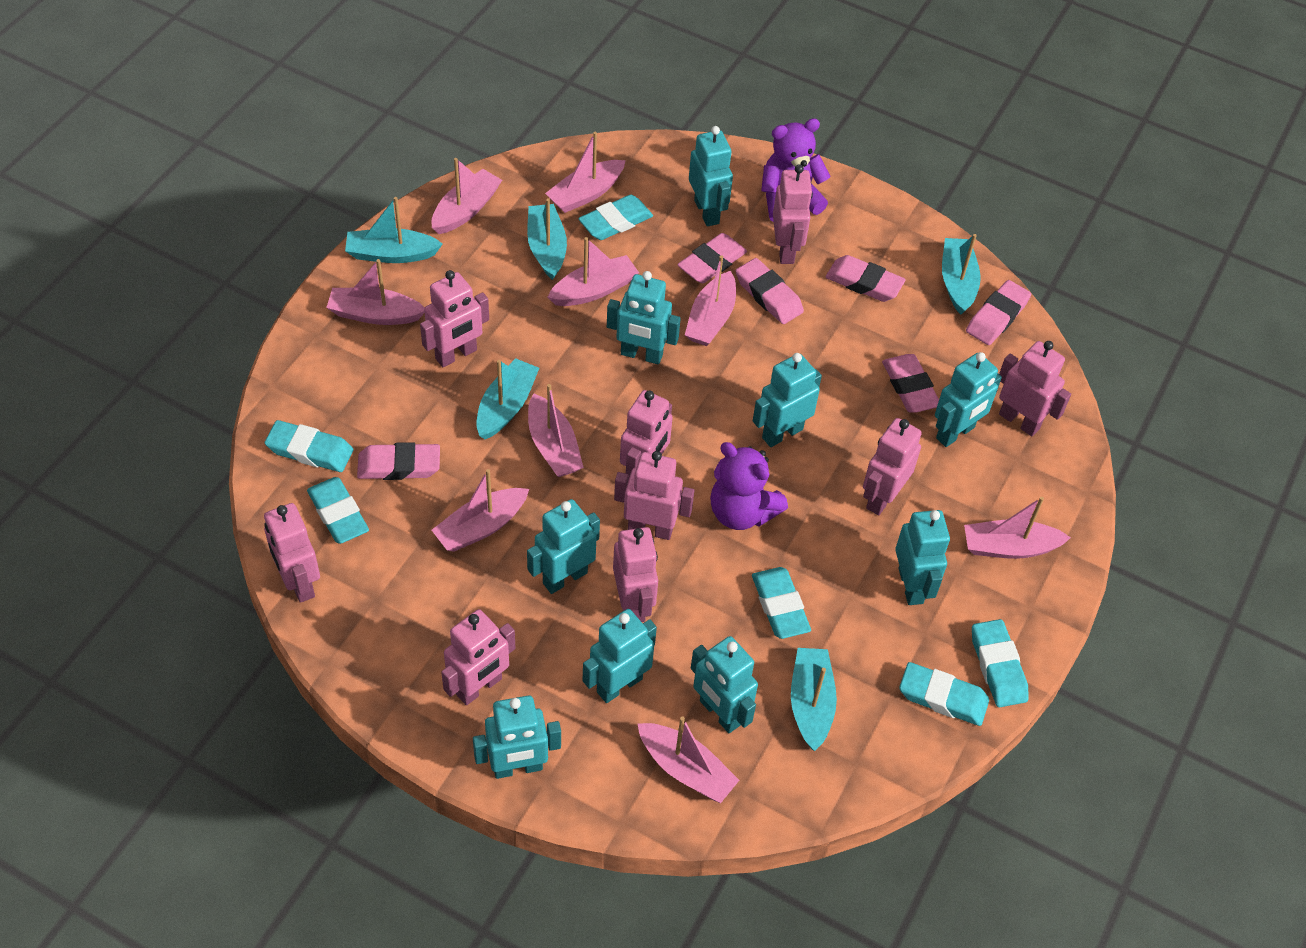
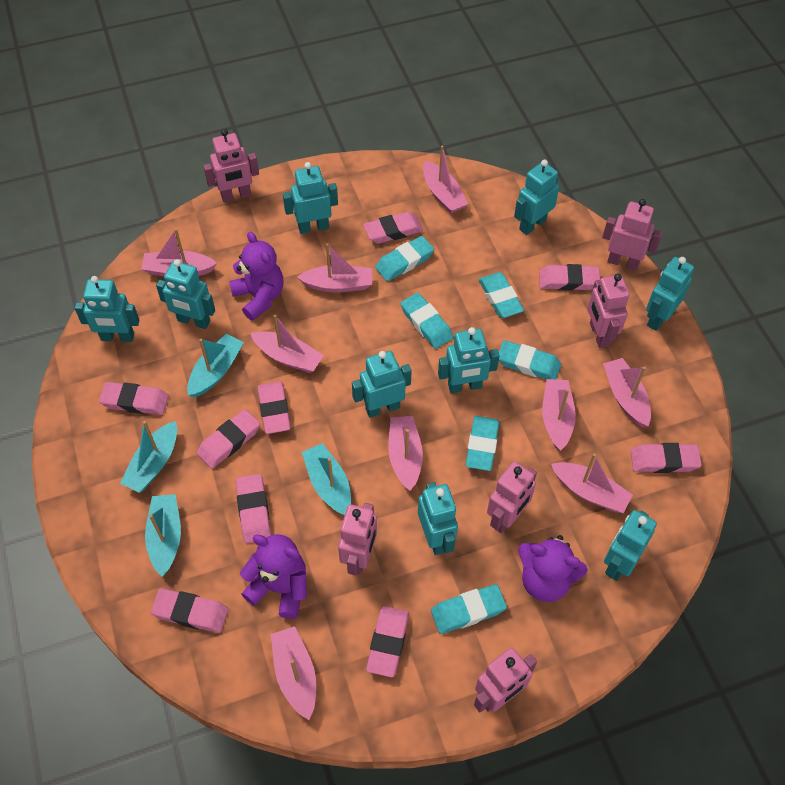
pink eraser: 6 -> 9
pink robot: 9 -> 6
purple teddy bear: 2 -> 3
turquoise boat: 5 -> 4

